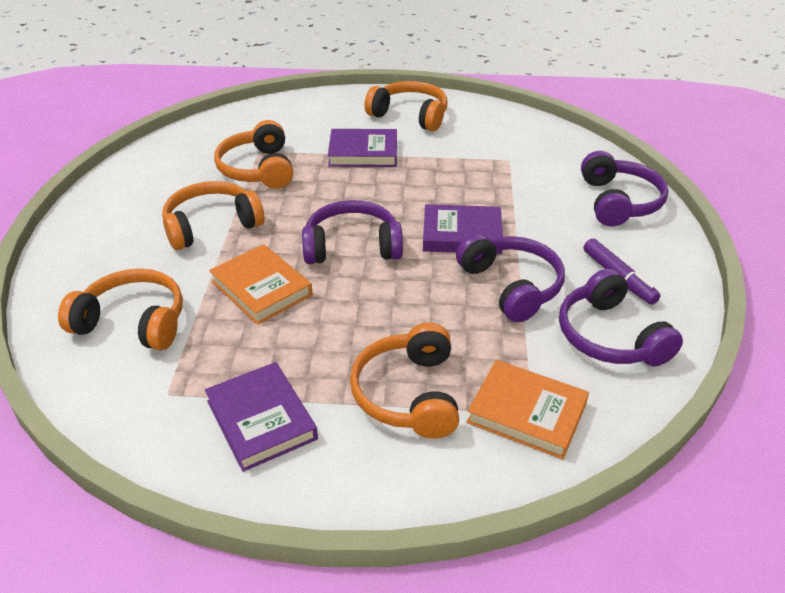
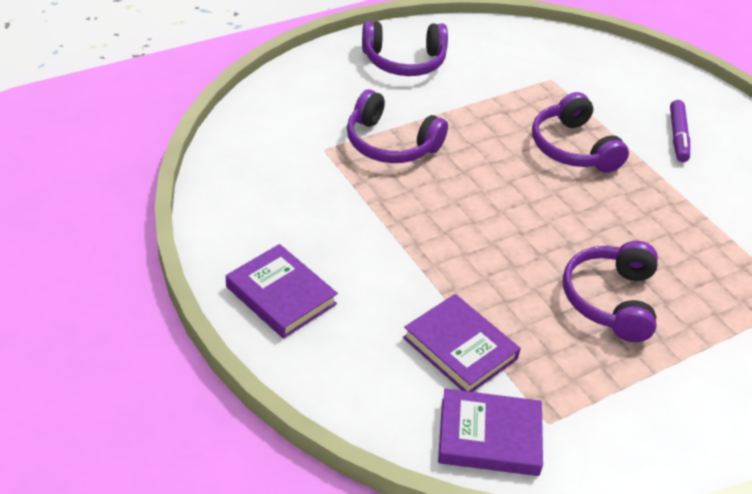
orange book: 2 -> 0
orange headphones: 5 -> 0

